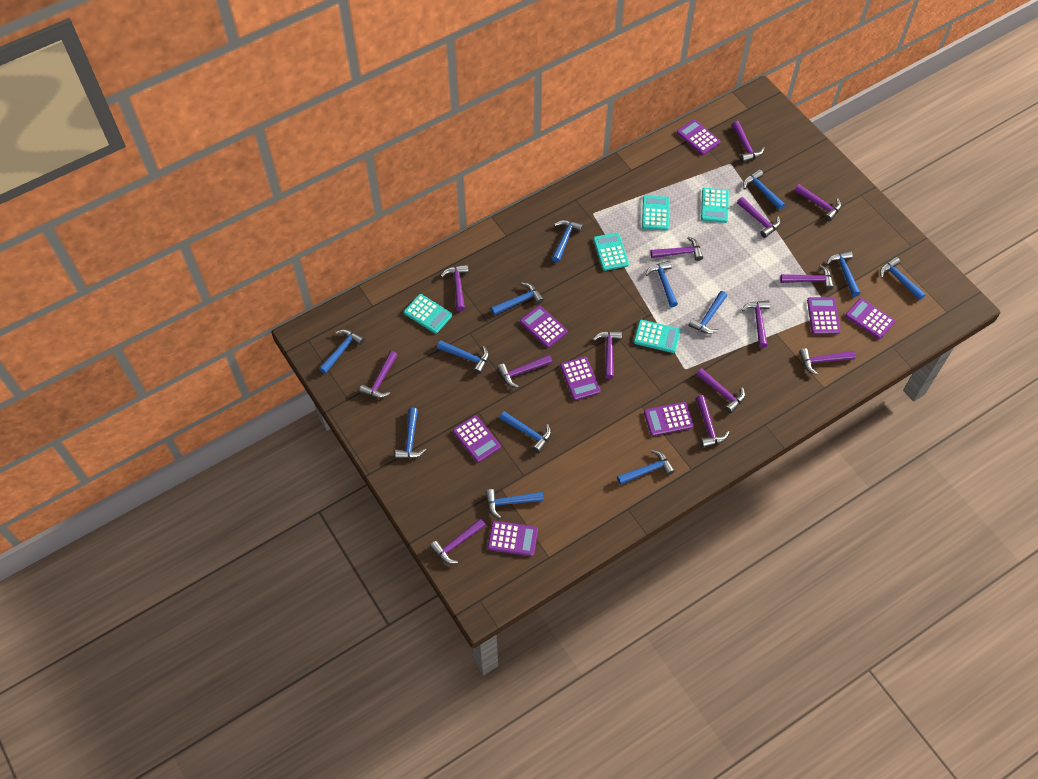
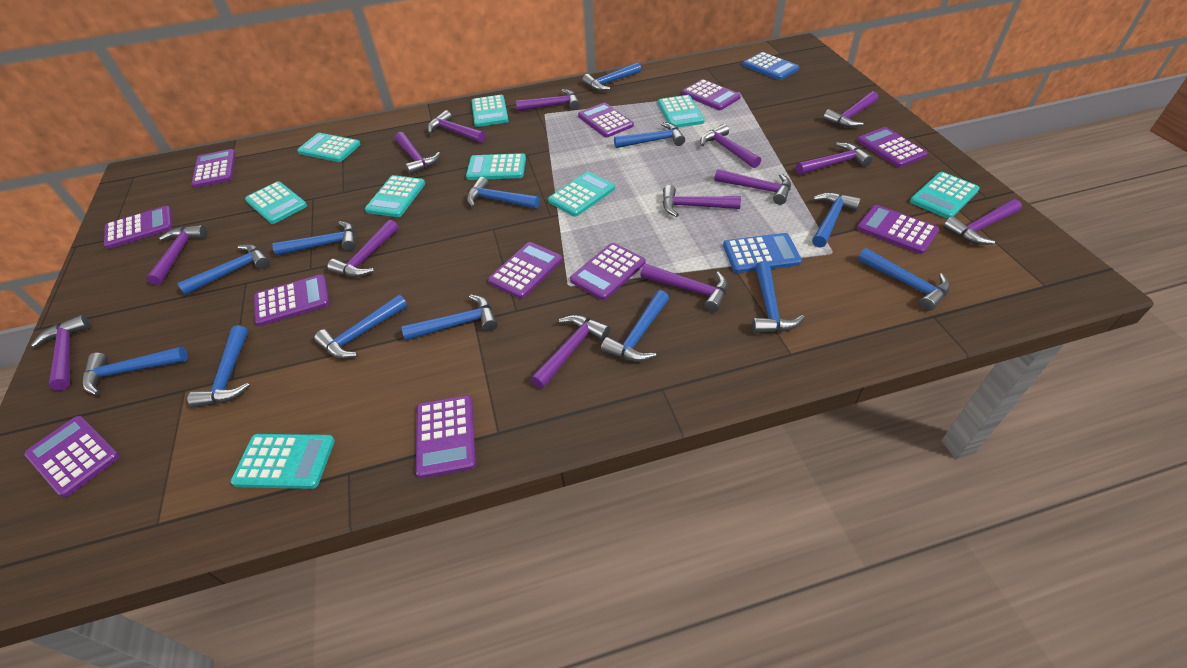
blue calculator: 0 -> 2
purple calculator: 8 -> 11
turquoise calculator: 5 -> 9

